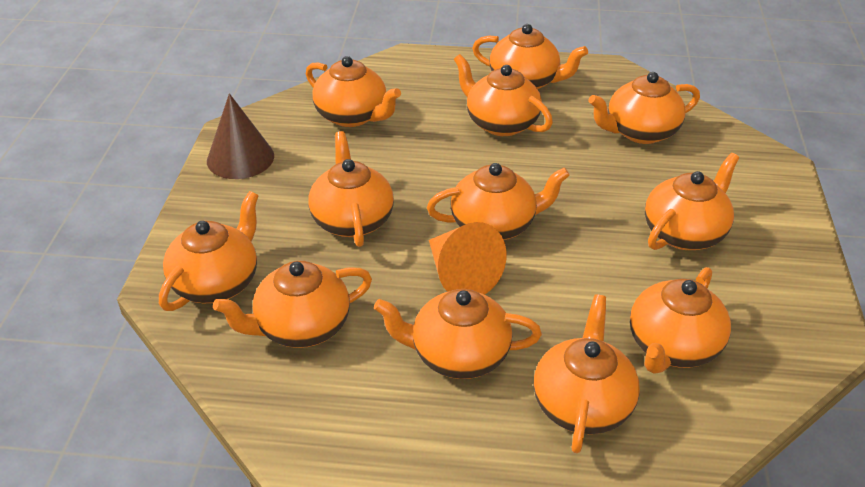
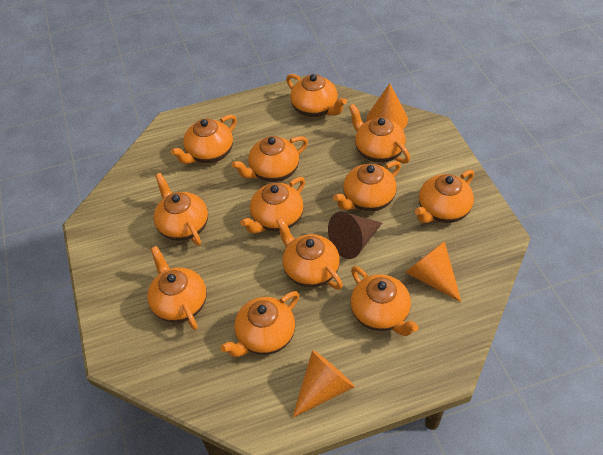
orange cone: 1 -> 3

